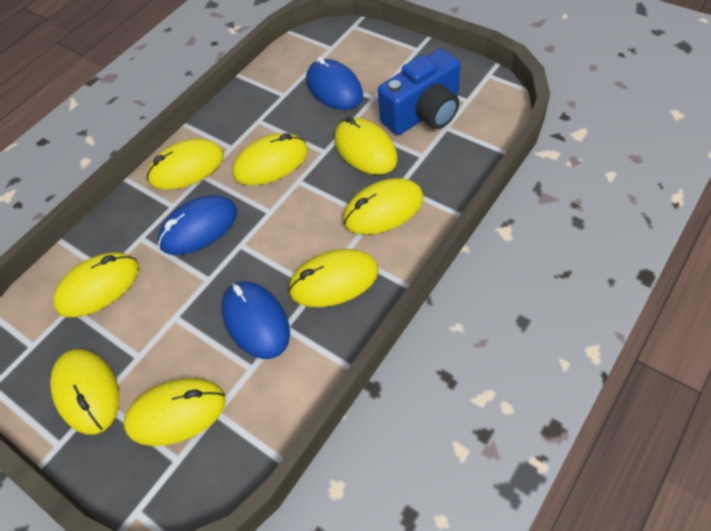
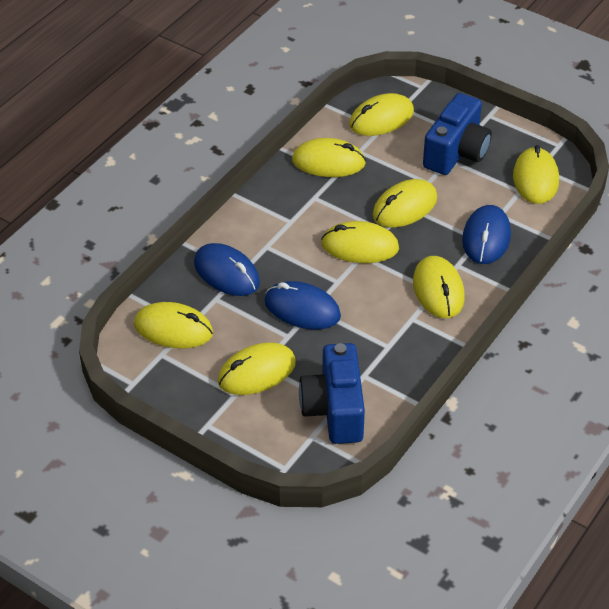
blue camera: 1 -> 2

